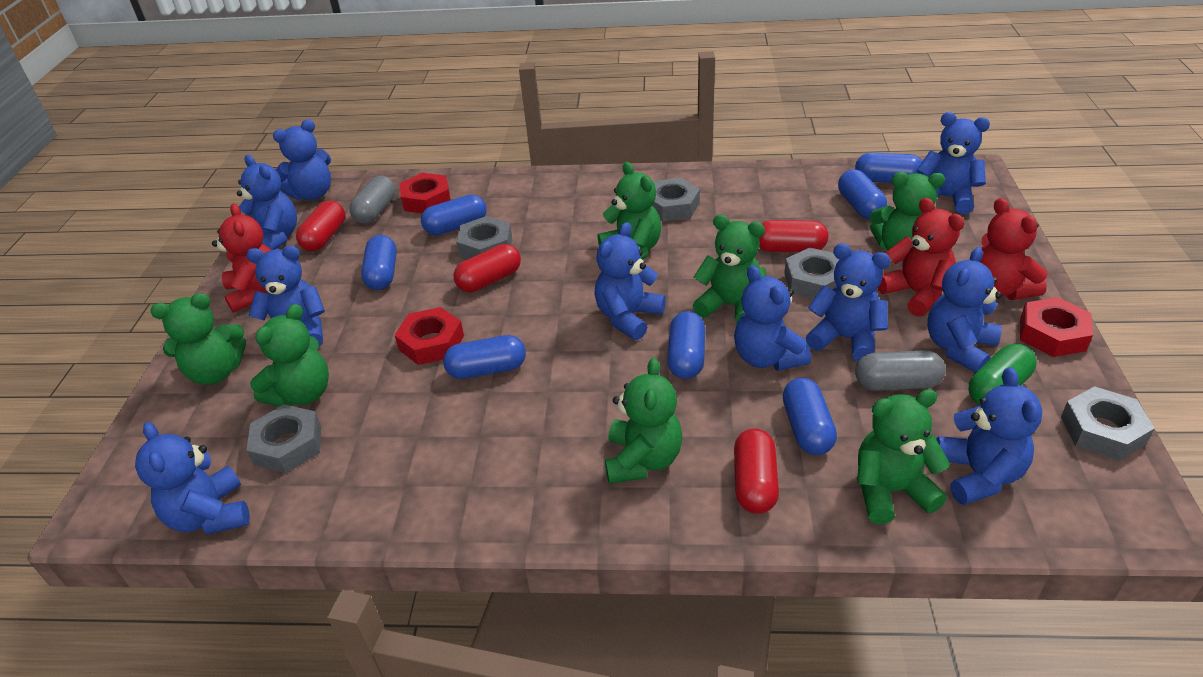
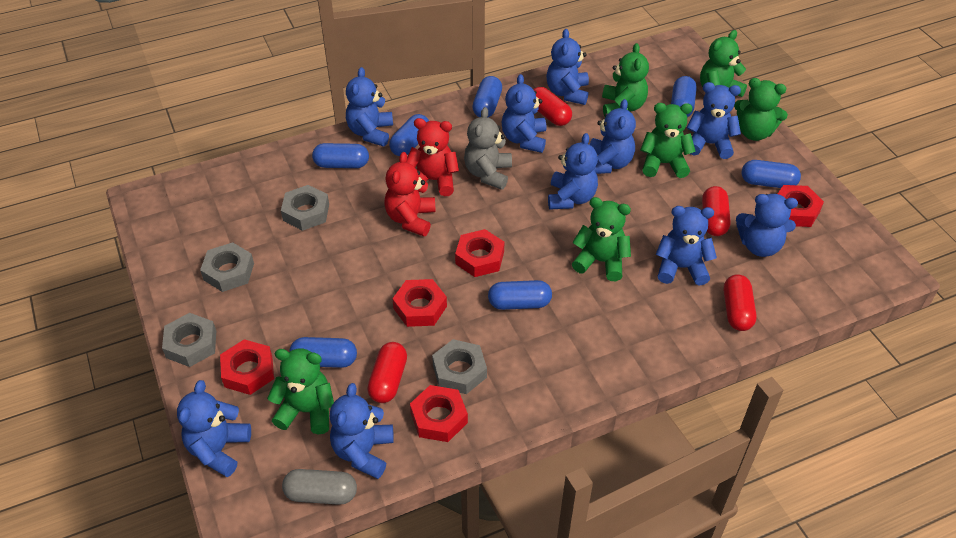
green capsule: 1 -> 0
green teddy bear: 7 -> 6
grey capsule: 2 -> 1
grey nut: 5 -> 4
grey teddy bear: 0 -> 1
red nut: 3 -> 5
red teddy bear: 3 -> 2

